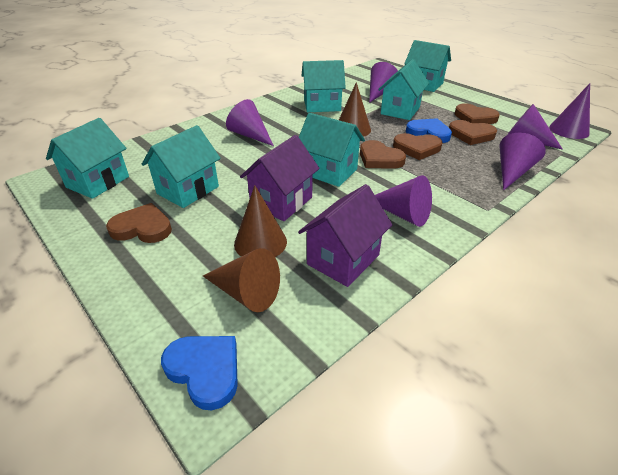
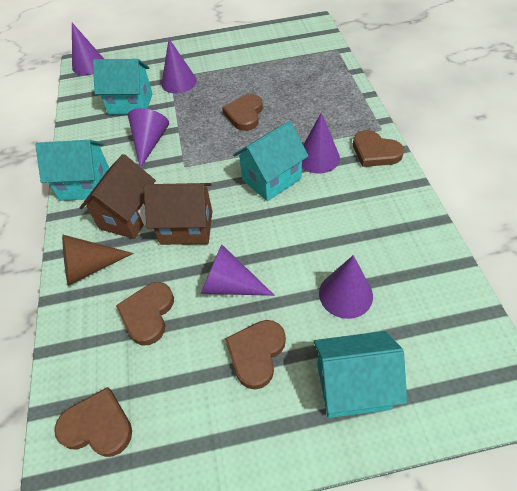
blue heart: 2 -> 0
brown cone: 3 -> 1
brown house: 0 -> 2
purple house: 2 -> 0
turquoise house: 6 -> 4

